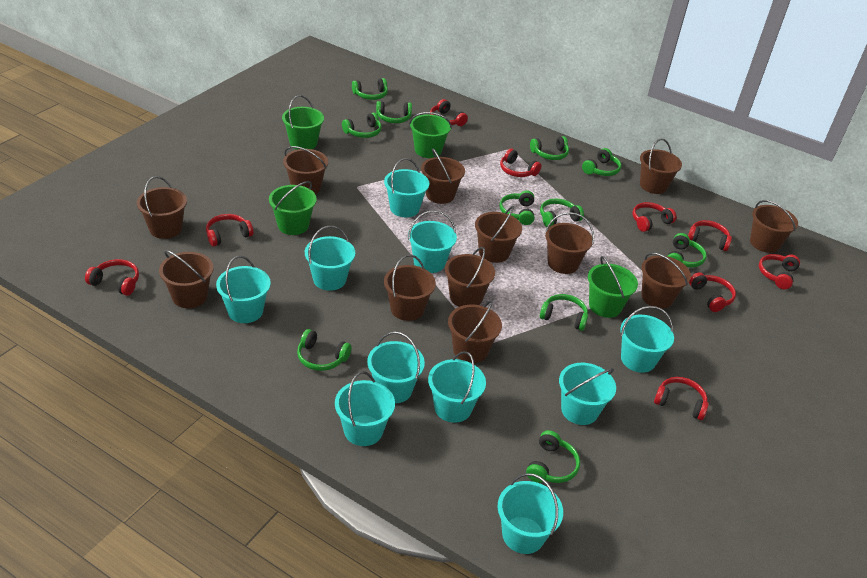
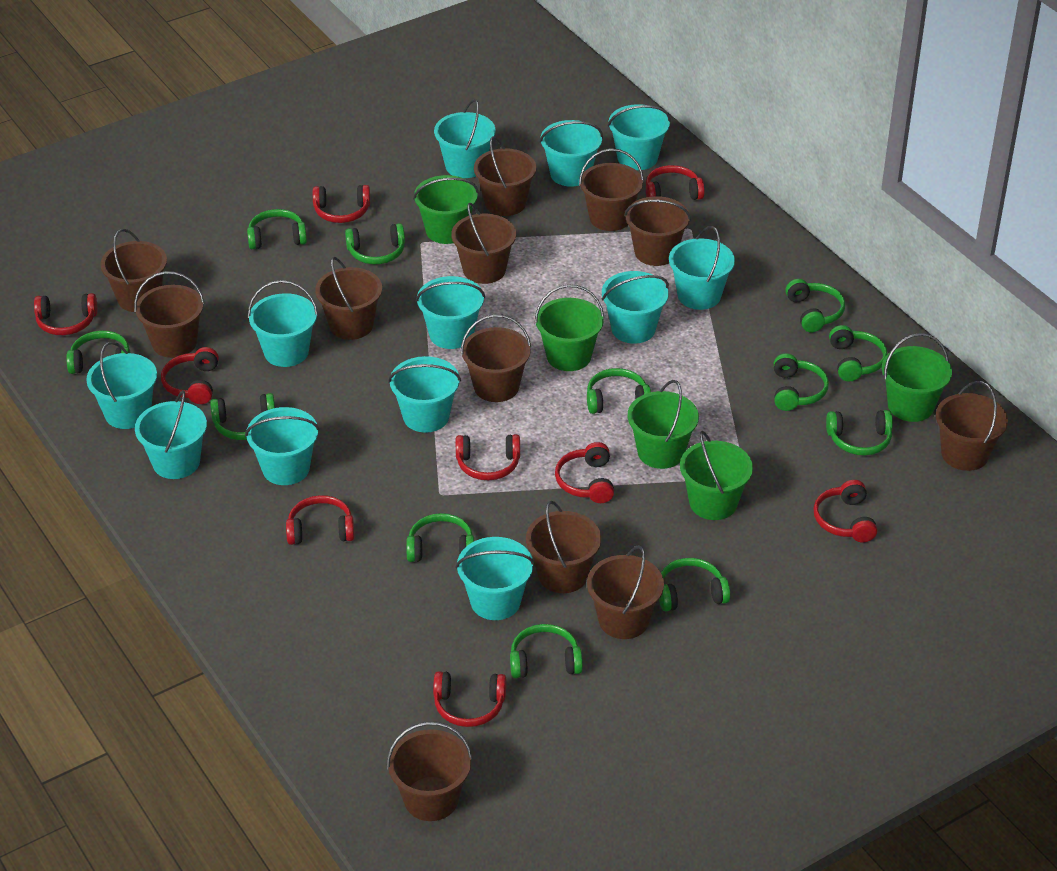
green bucket: 4 -> 5
green headphones: 11 -> 12
turquoise bucket: 10 -> 12

